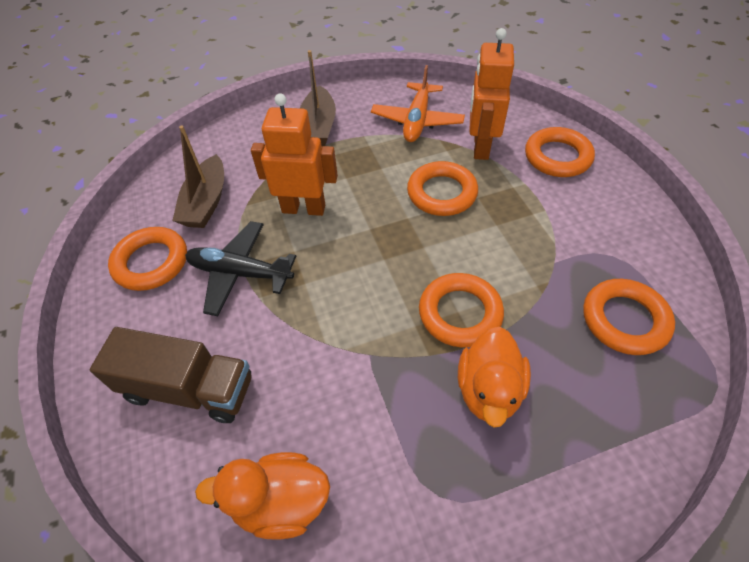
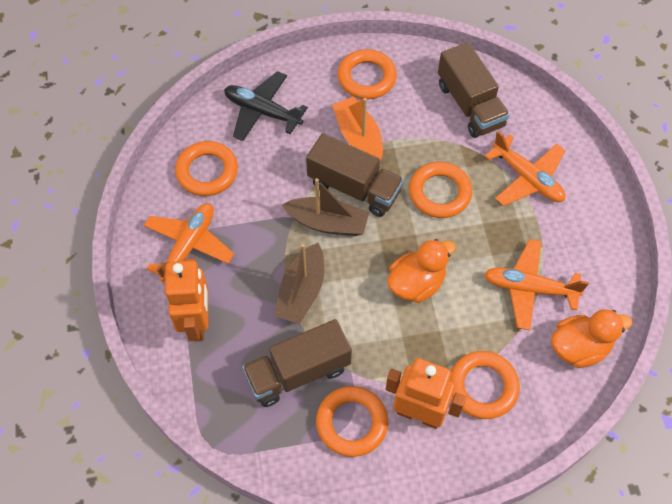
brown truck: 1 -> 3
orange boat: 0 -> 1
orange plane: 1 -> 3

